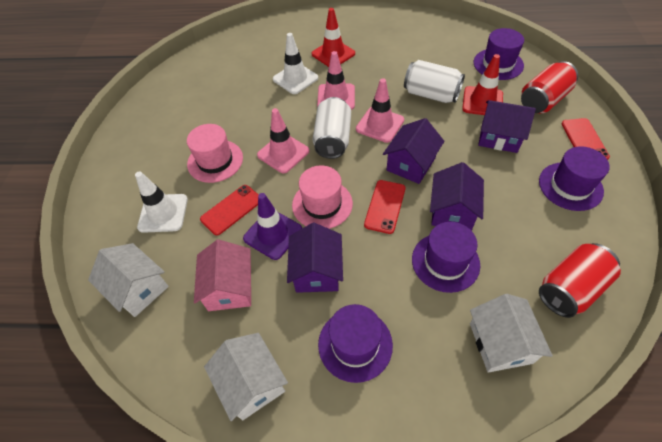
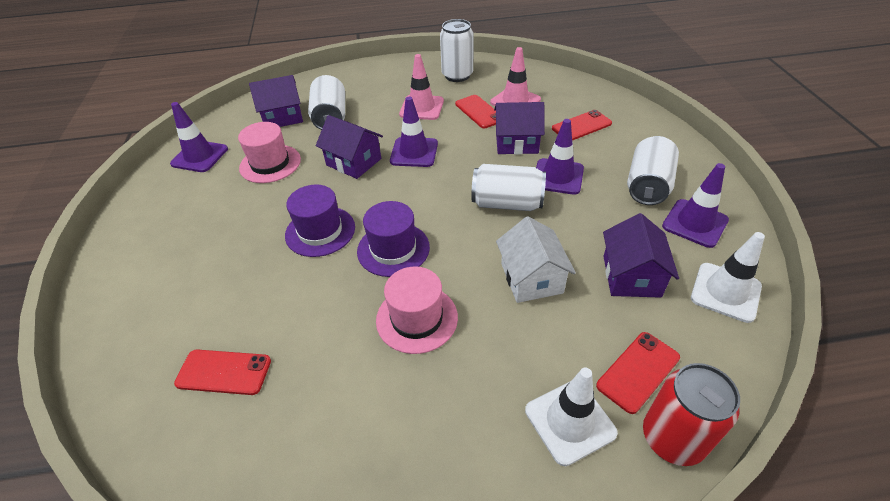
pink house: 1 -> 0
pink traffic cone: 3 -> 2
purple hat: 4 -> 2
purple traffic cone: 1 -> 4
red can: 2 -> 1
red phone: 3 -> 4
red traffic cone: 2 -> 0
white can: 2 -> 4
white house: 3 -> 1

